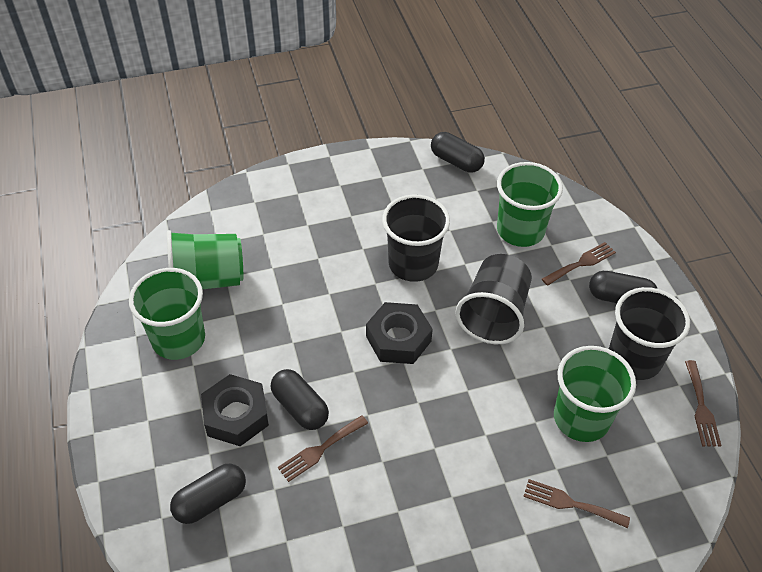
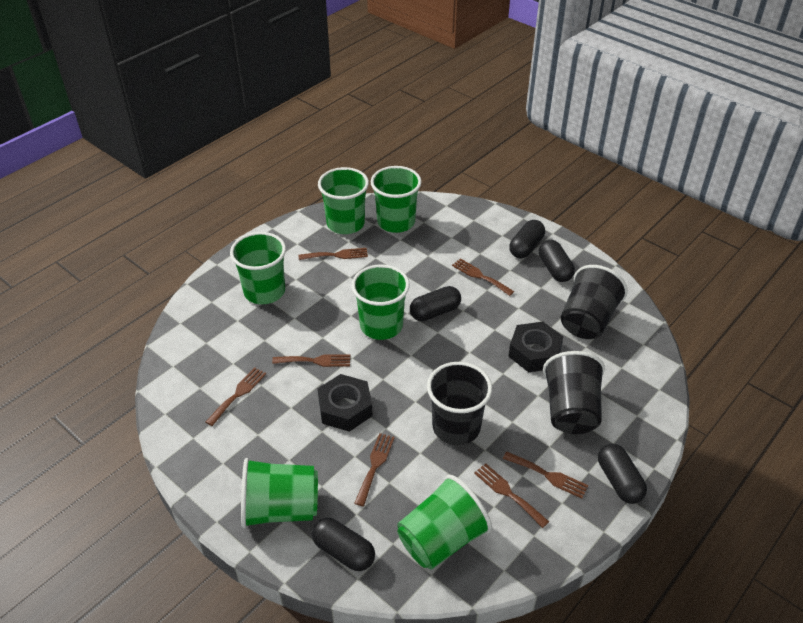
black capsule: 4 -> 5
brown fork: 4 -> 7
green cup: 4 -> 6

